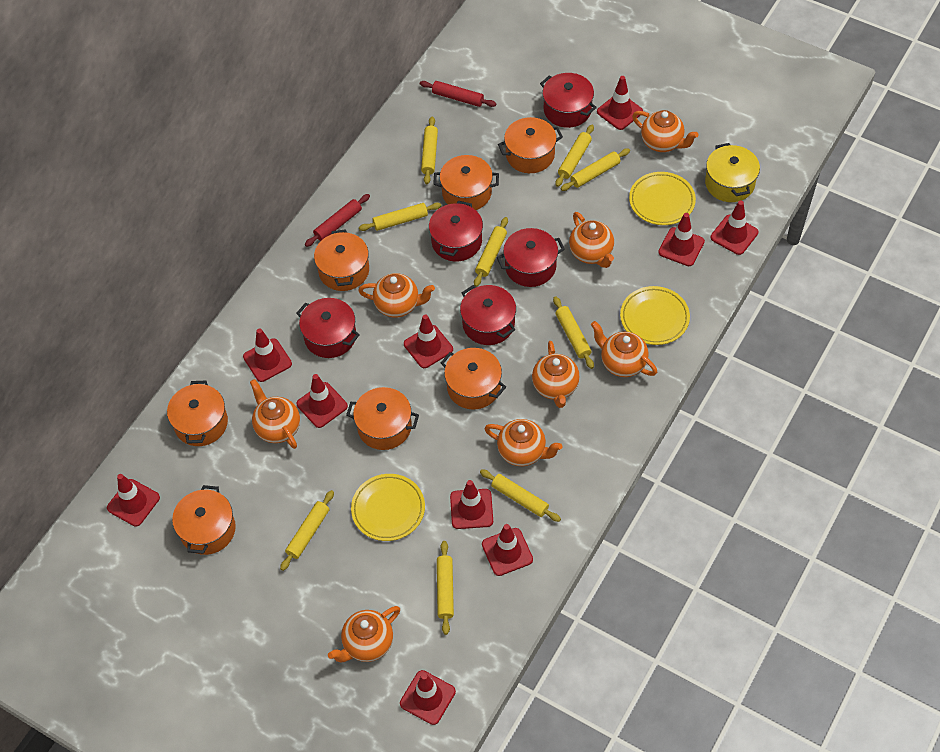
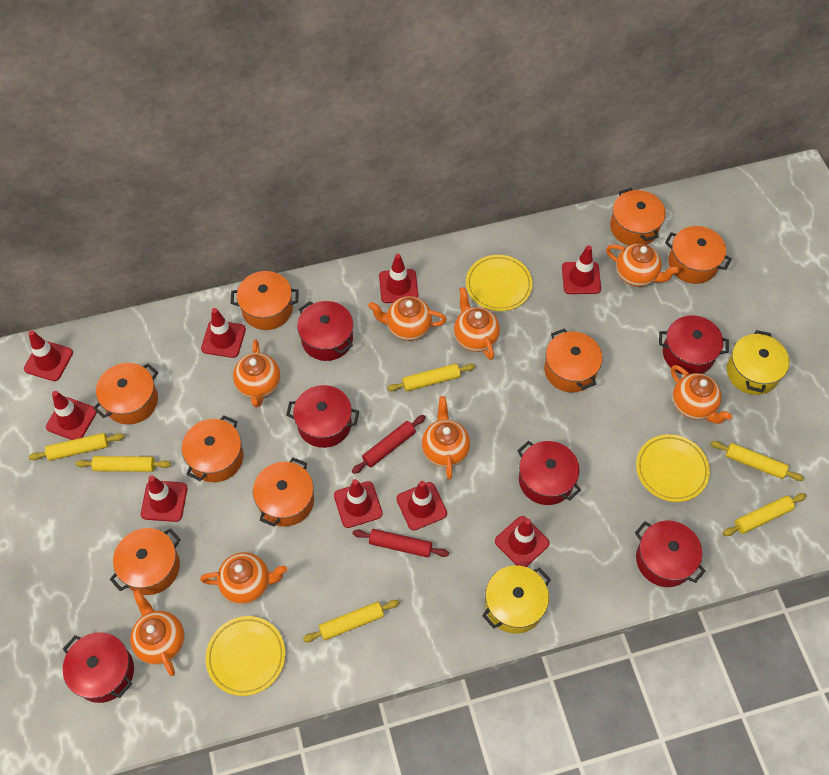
orange pot: 7 -> 8
red pot: 5 -> 6
red traffic cone: 10 -> 9
yellow pot: 1 -> 2
yellow rolling pin: 9 -> 6

